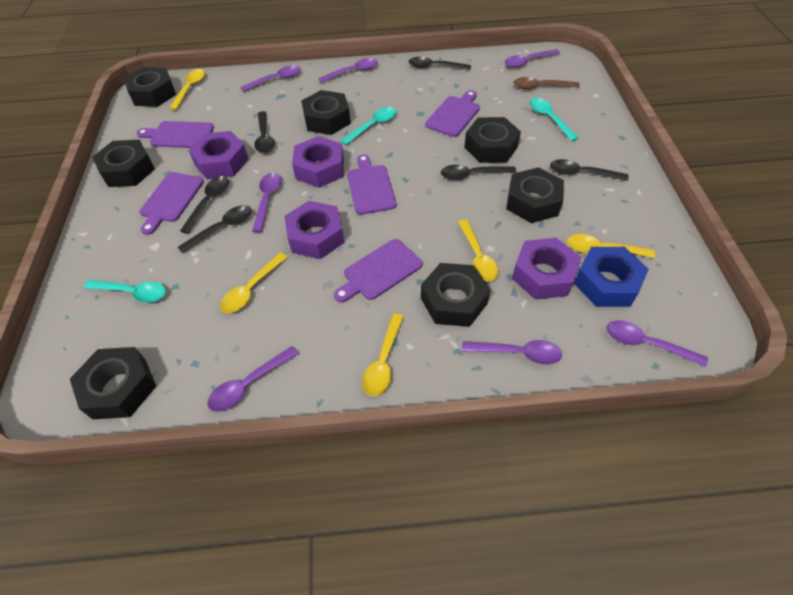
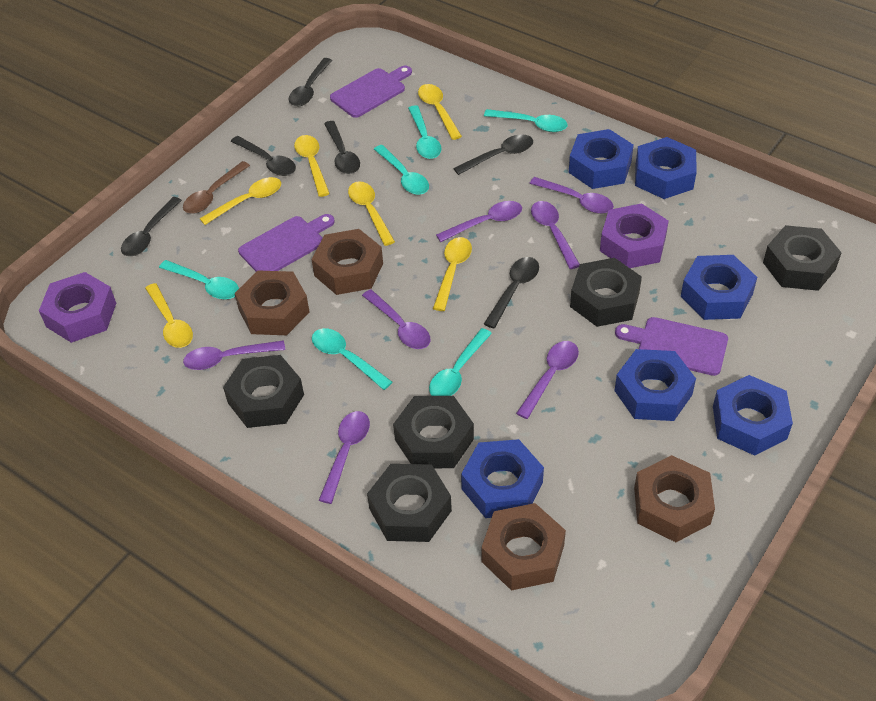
black nut: 7 -> 5
blue nut: 1 -> 6
brown nut: 0 -> 4
purple cutting board: 5 -> 3
purple nut: 4 -> 2
turquoise spoon: 3 -> 6
yellow spoon: 5 -> 6

